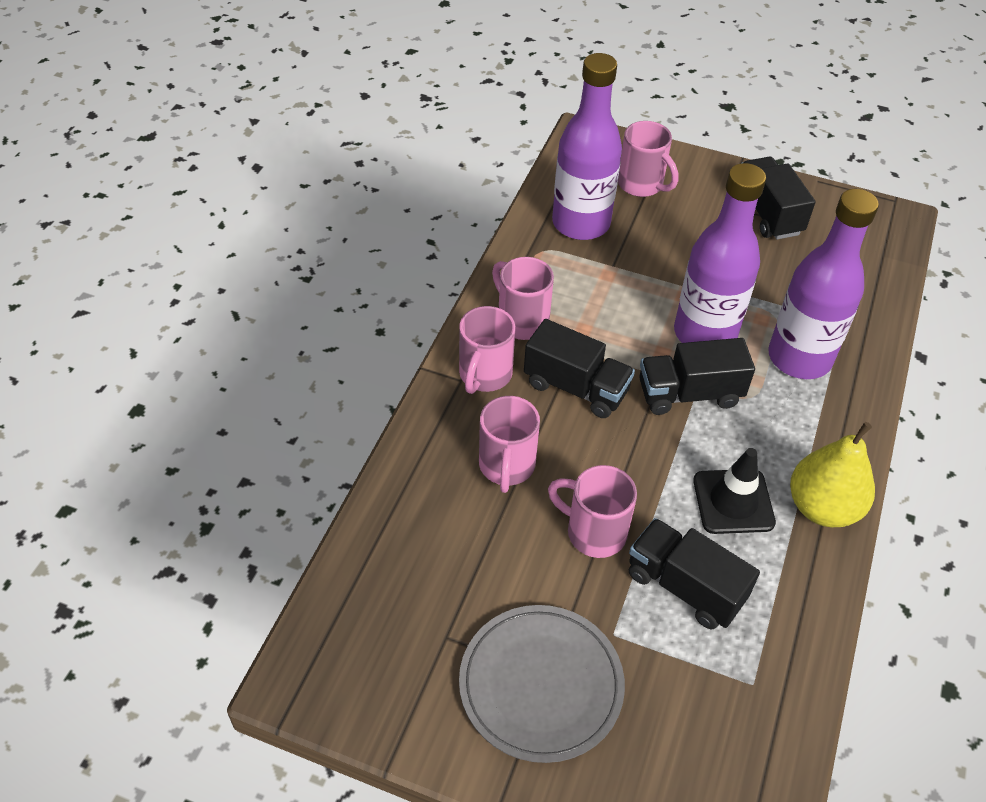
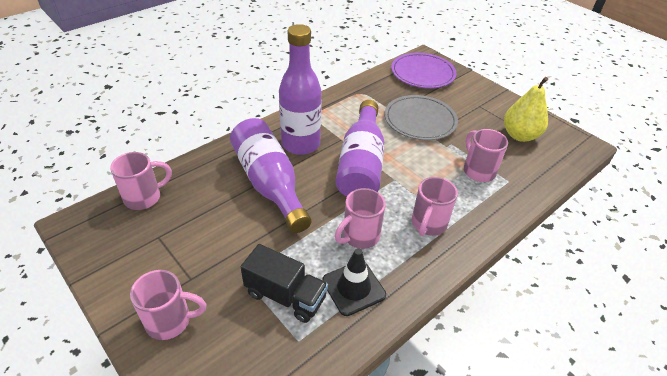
black truck: 4 -> 1
purple plate: 0 -> 1

